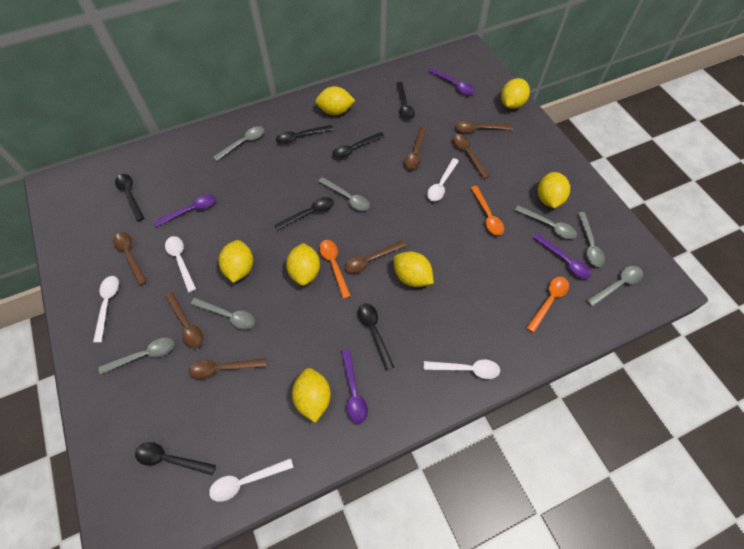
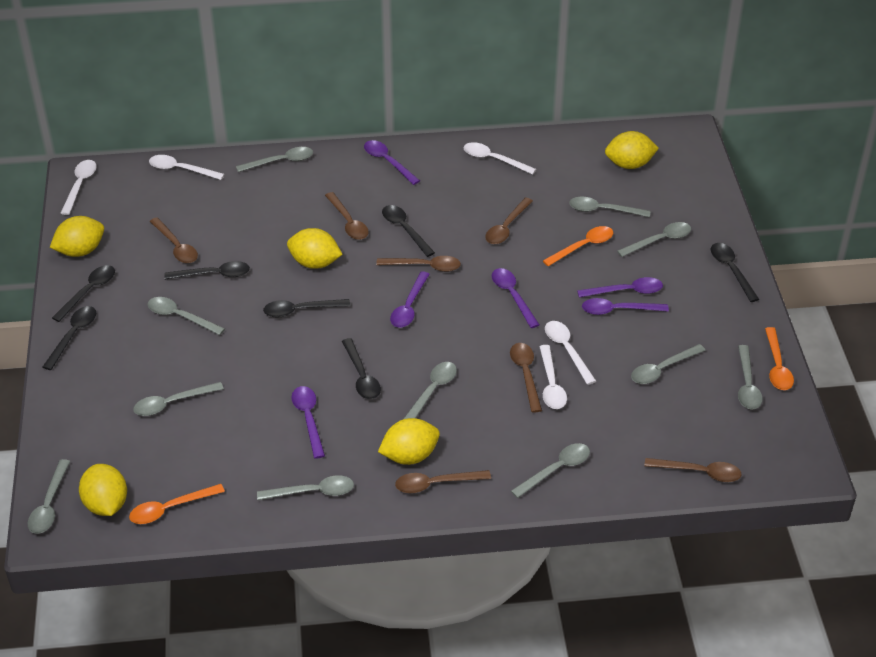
grey spoon: 7 -> 11
purple spoon: 4 -> 6
yellow lemon: 7 -> 5

